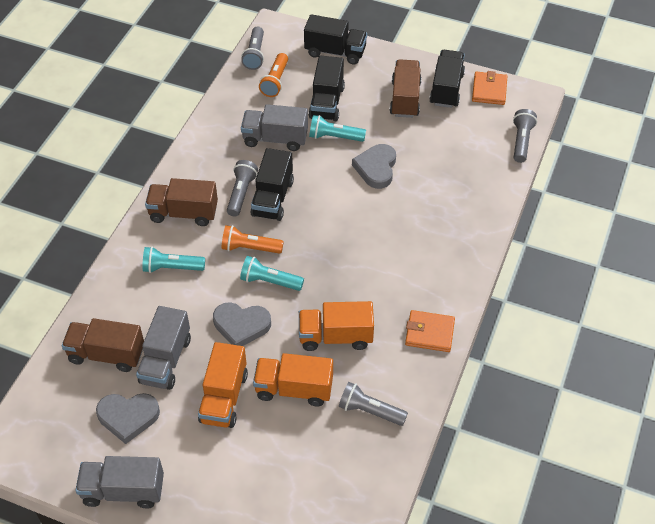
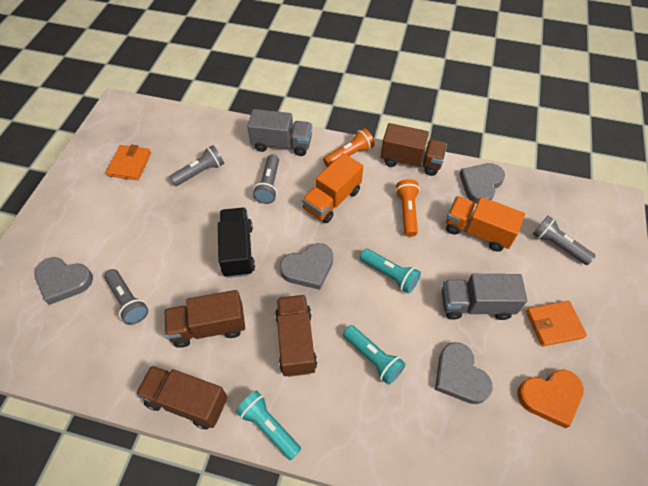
black truck: 4 -> 1
brown truck: 3 -> 4
grey heart: 3 -> 4
grey truck: 3 -> 2
orange heart: 0 -> 1
orange truck: 3 -> 2

